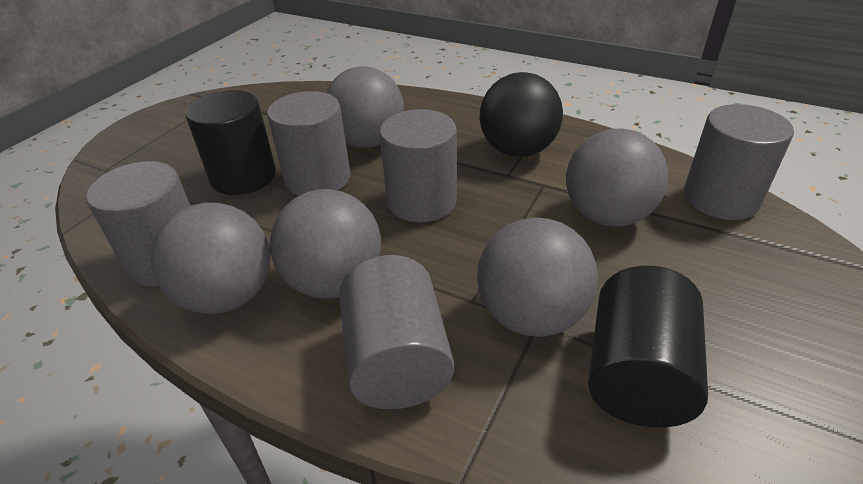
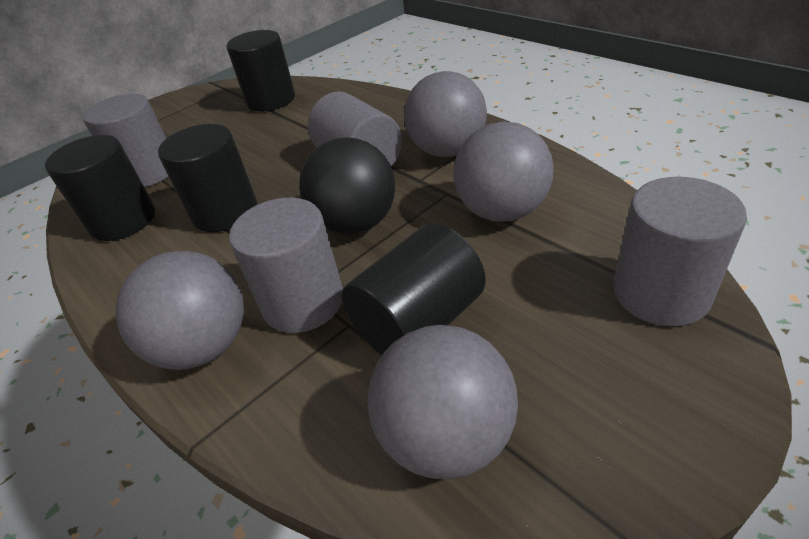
black cylinder: 2 -> 4
grey ball: 5 -> 4
grey cylinder: 5 -> 4

